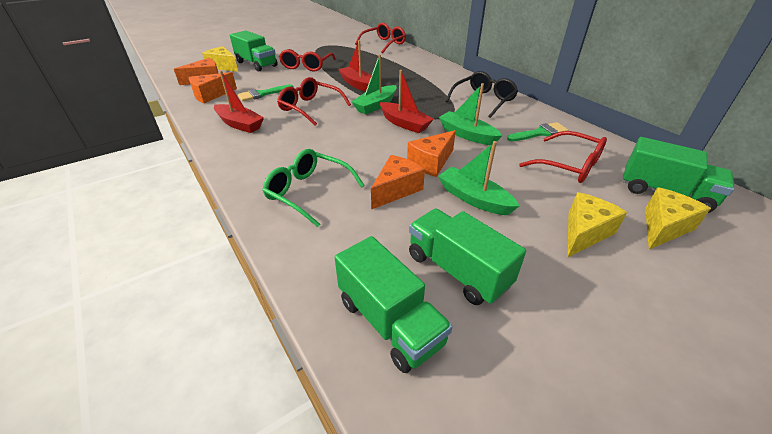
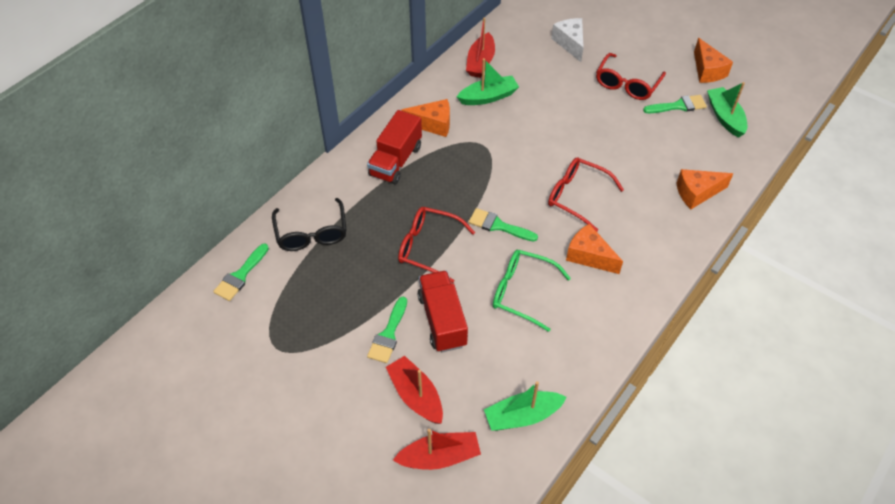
green brush: 2 -> 4
green truck: 4 -> 0
red glasses: 4 -> 3
red truck: 0 -> 2
white cheese: 0 -> 1
yellow cheese: 3 -> 0

